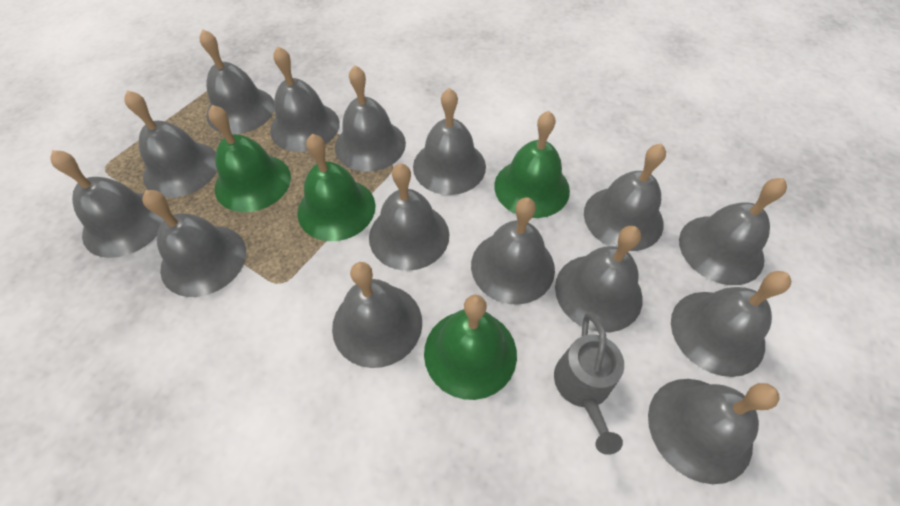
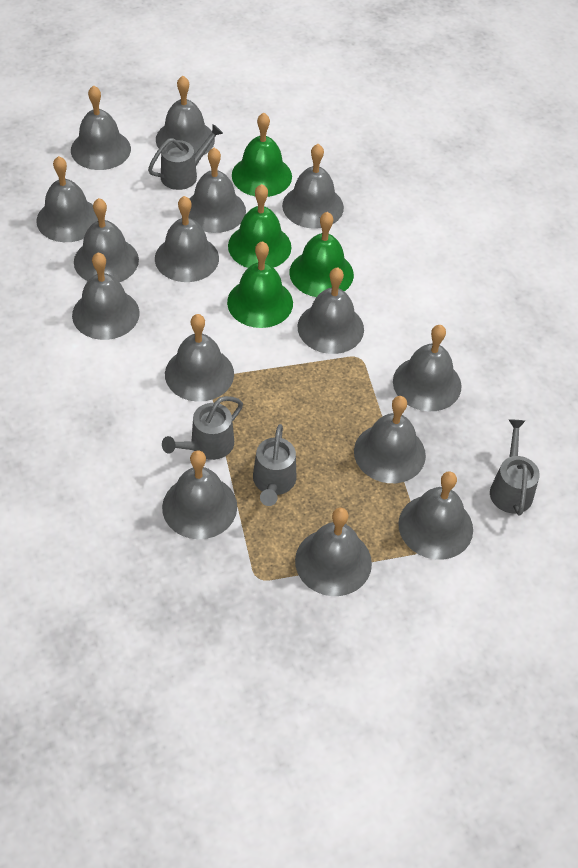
grey watering can: 1 -> 4

